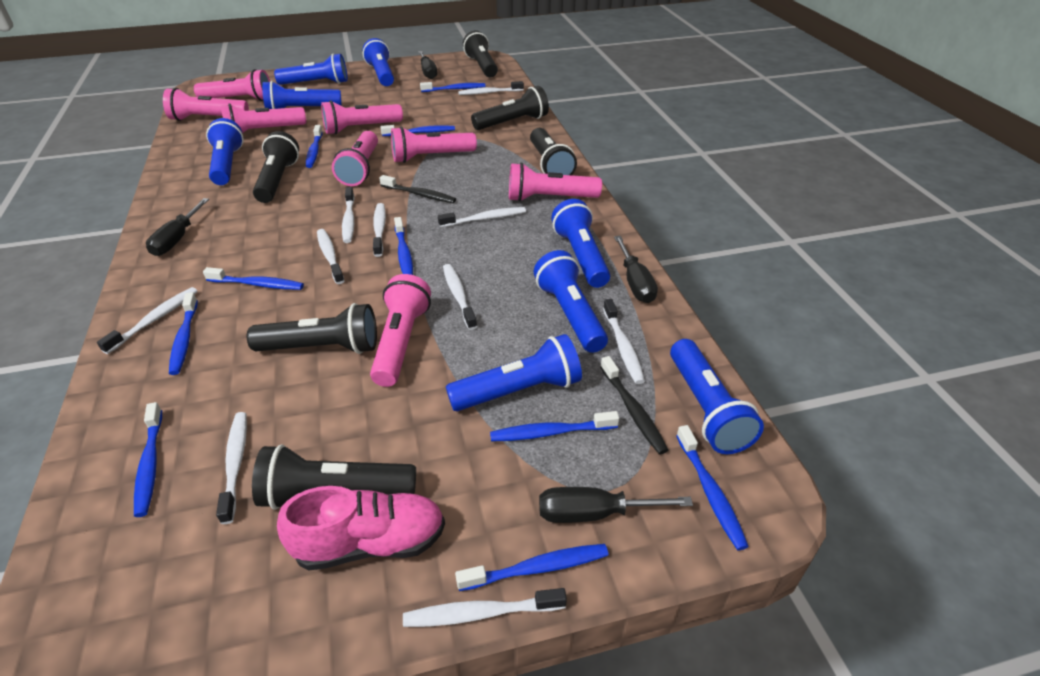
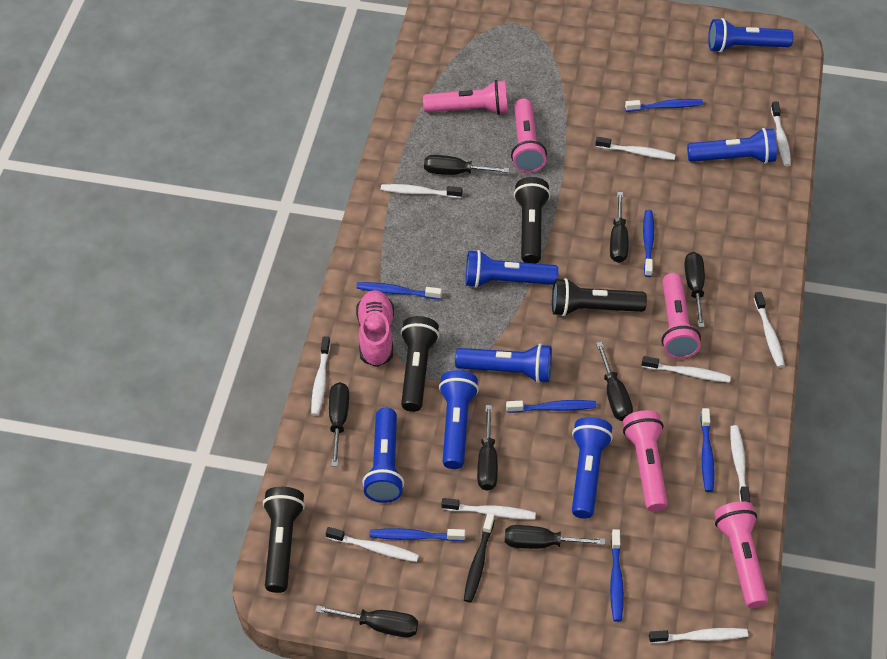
black flashlight: 6 -> 4
black screwdriver: 4 -> 8
black toothbrush: 2 -> 1
blue flashlight: 8 -> 7
blue toothbrush: 10 -> 7
pink flashlight: 8 -> 5

